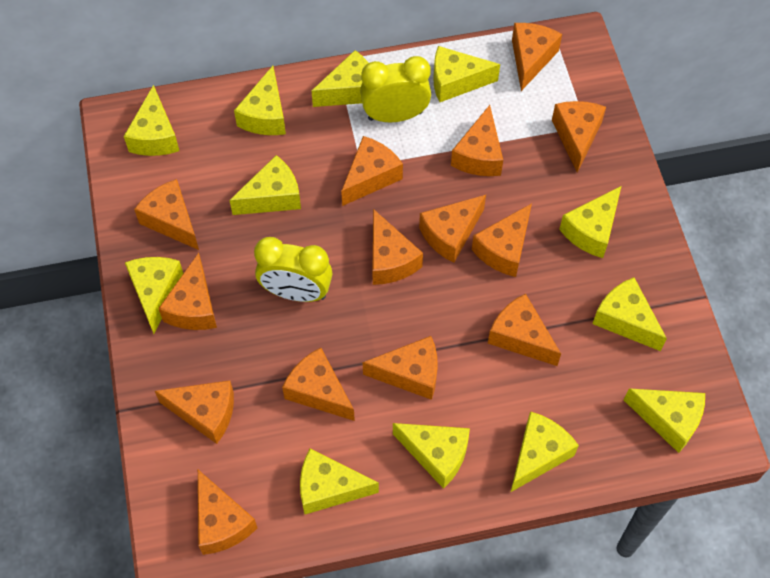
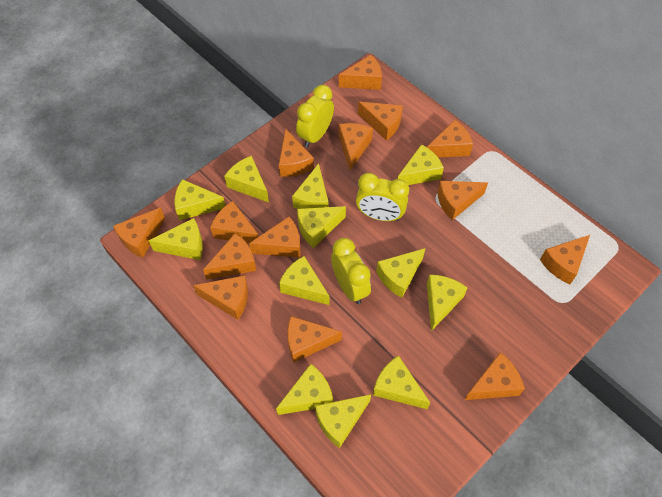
yellow clock: 2 -> 3

